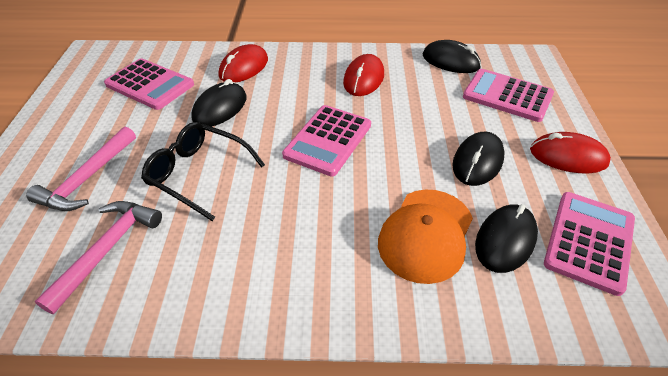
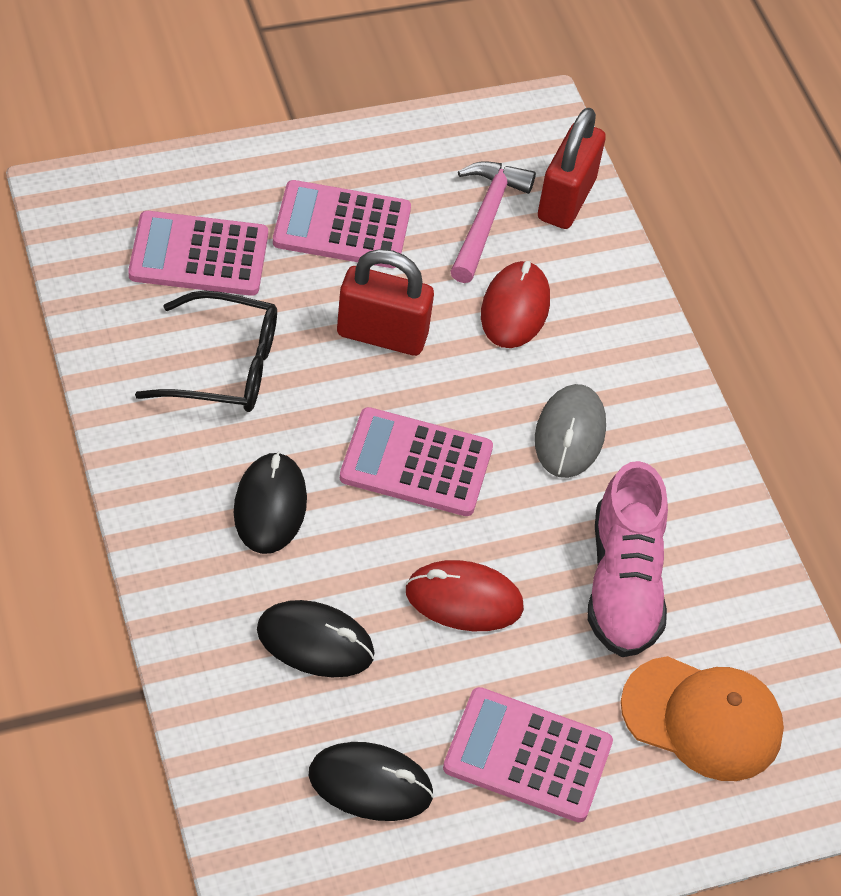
black mouse: 4 -> 3
grey mouse: 0 -> 1
pink hammer: 2 -> 1
pink shoe: 0 -> 1
red mouse: 3 -> 2
red padlock: 0 -> 2

